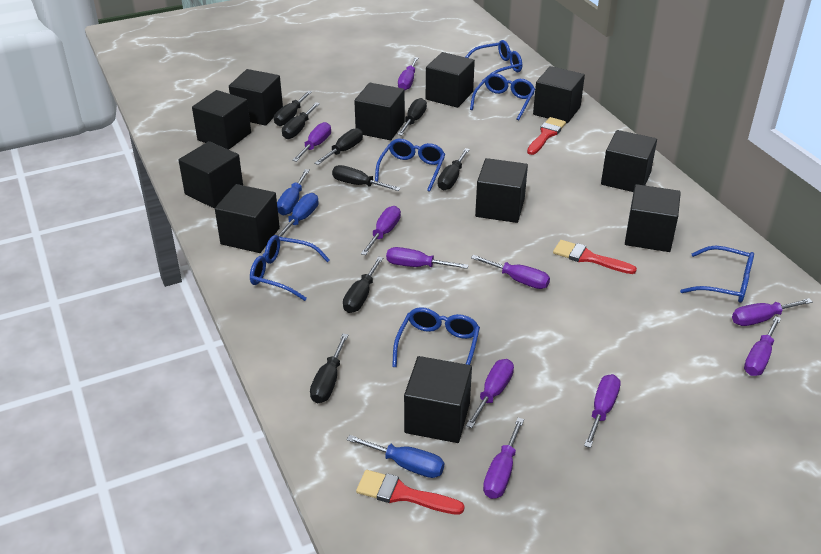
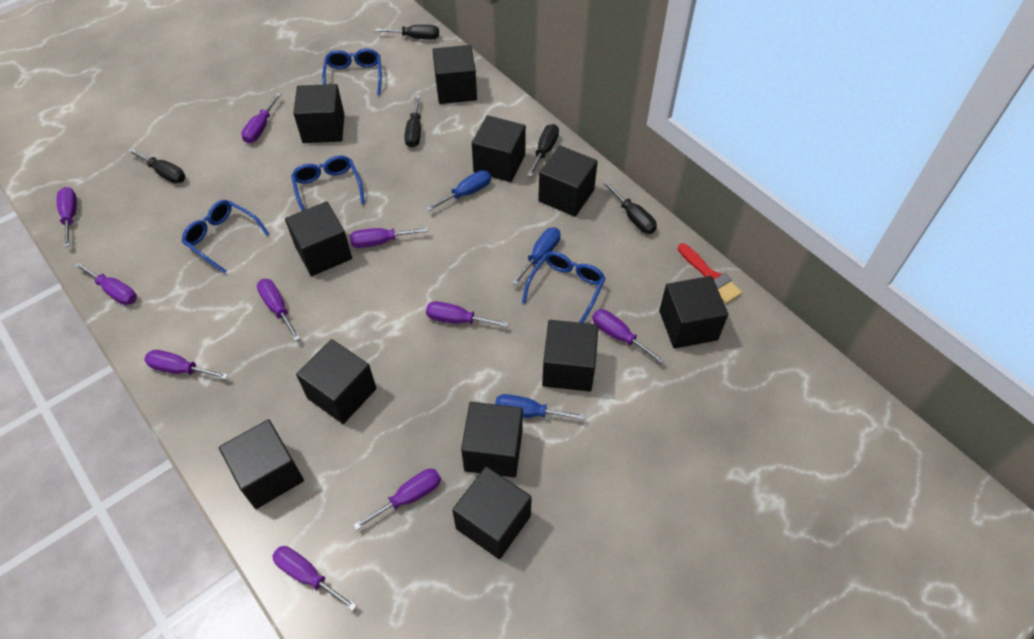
black screwdriver: 8 -> 5
blue glasses: 6 -> 4
red brush: 3 -> 1

